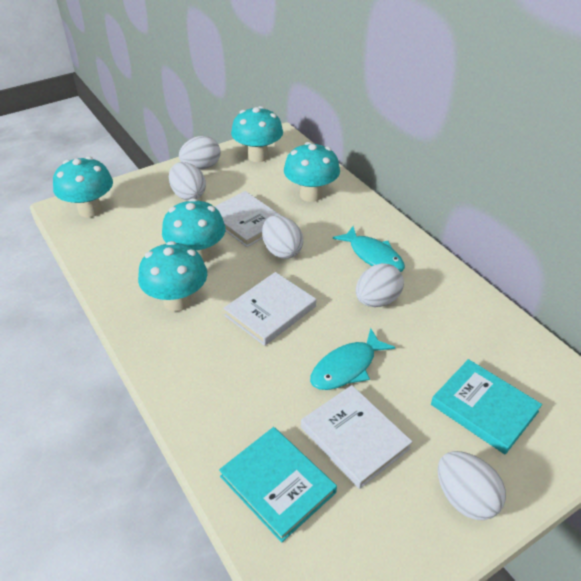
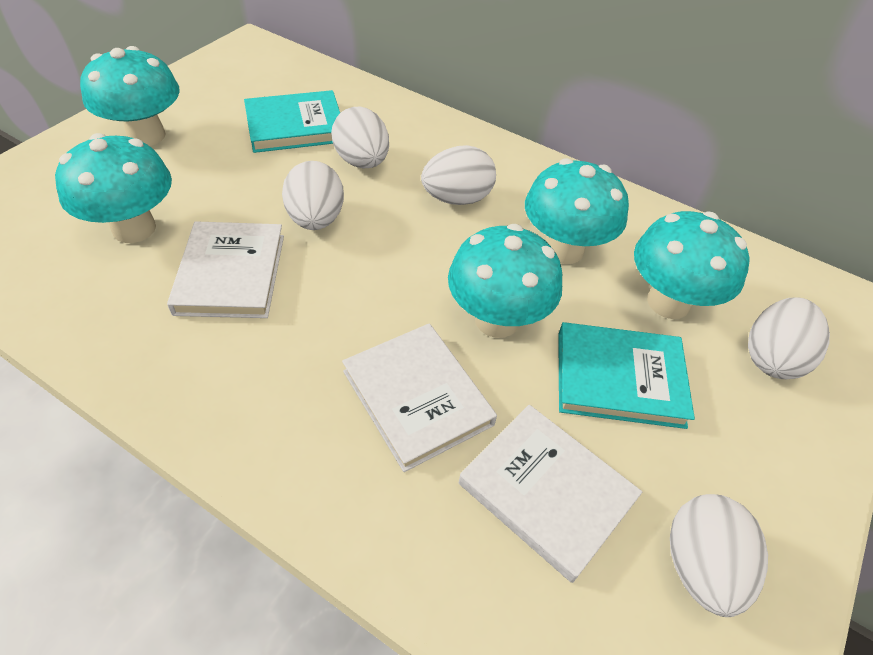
turquoise fish: 2 -> 0

